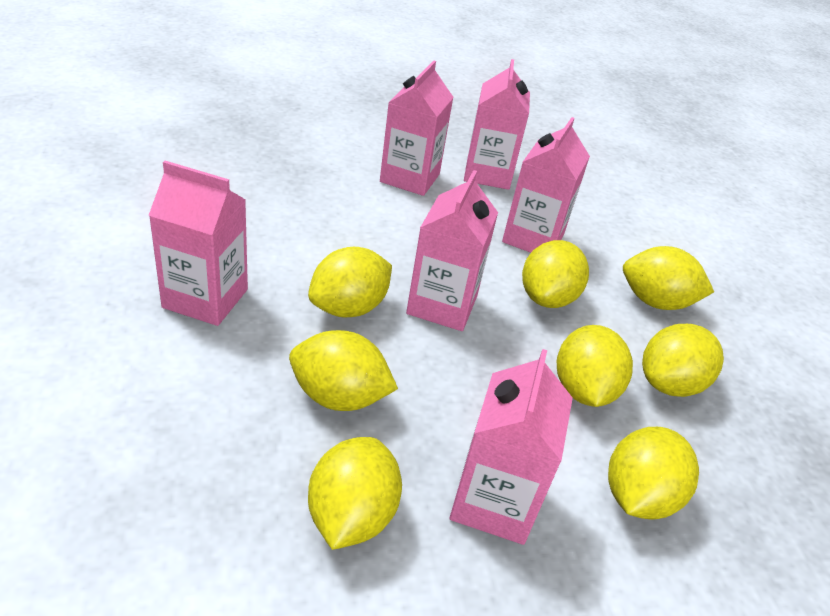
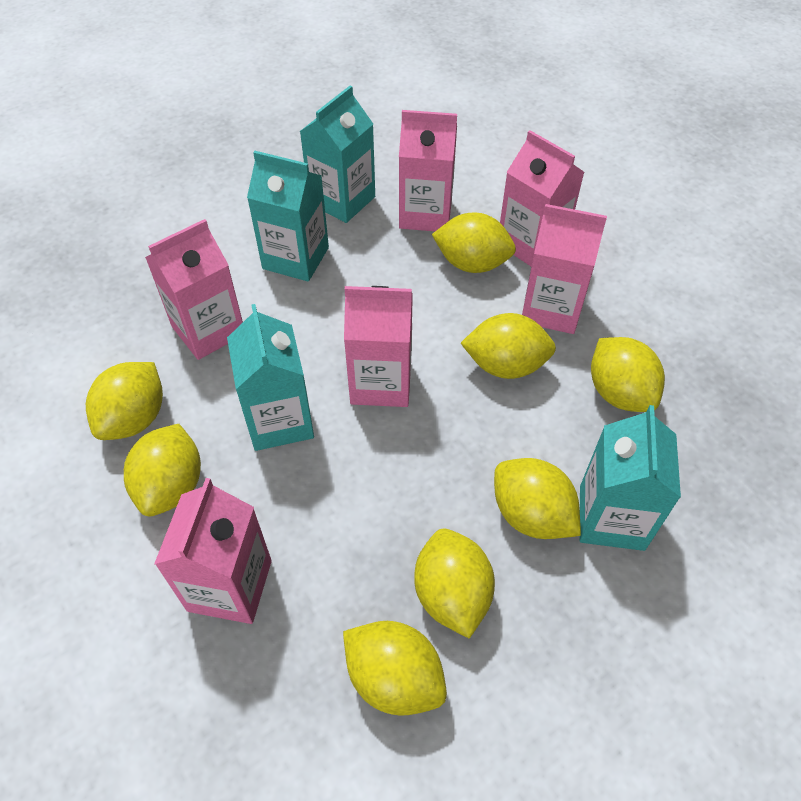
turquoise carton: 0 -> 4

